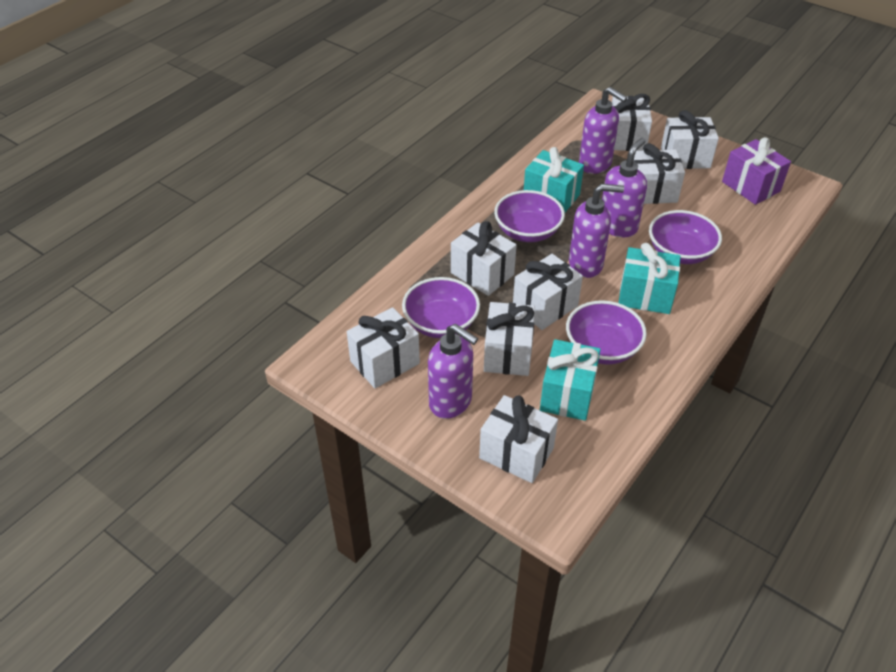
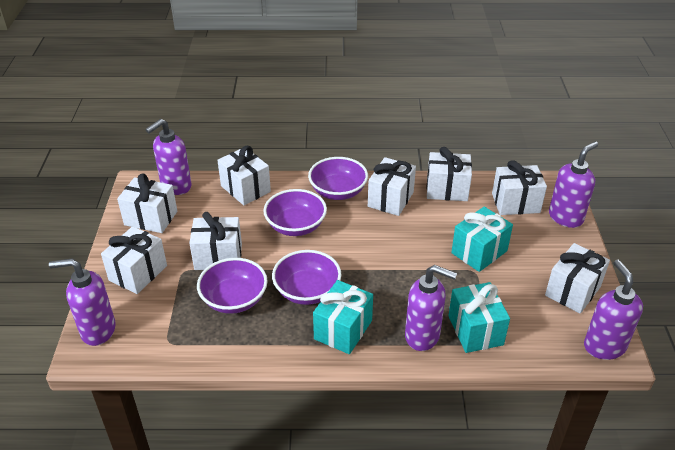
purple gift: 1 -> 0
purple soap dispenser: 4 -> 5

